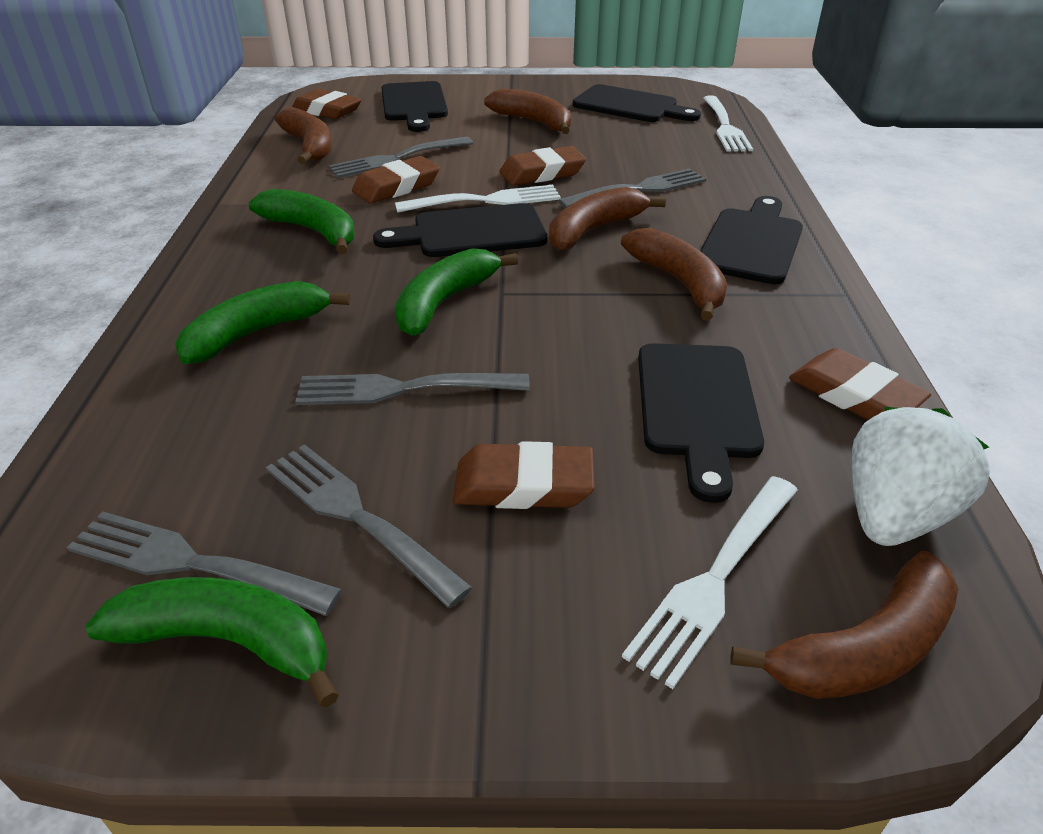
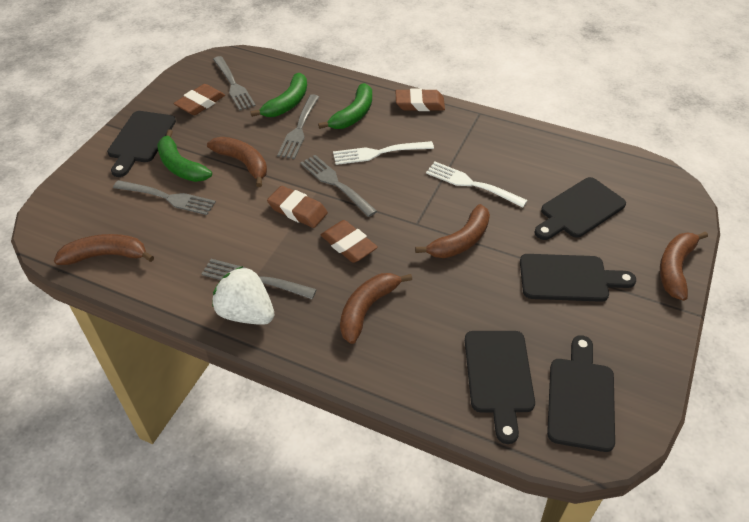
brown eraser: 5 -> 4
green banana: 4 -> 3
white fork: 3 -> 2

